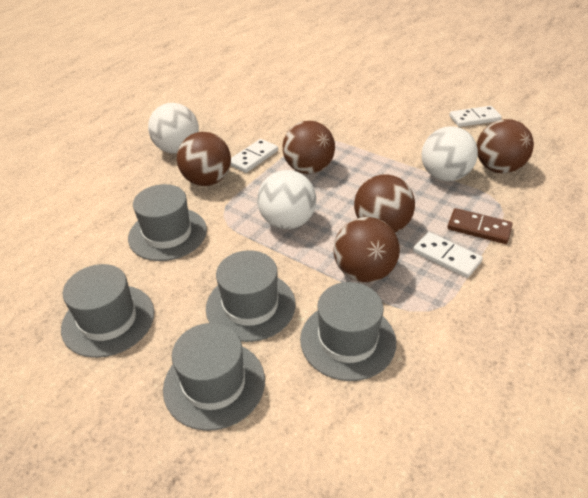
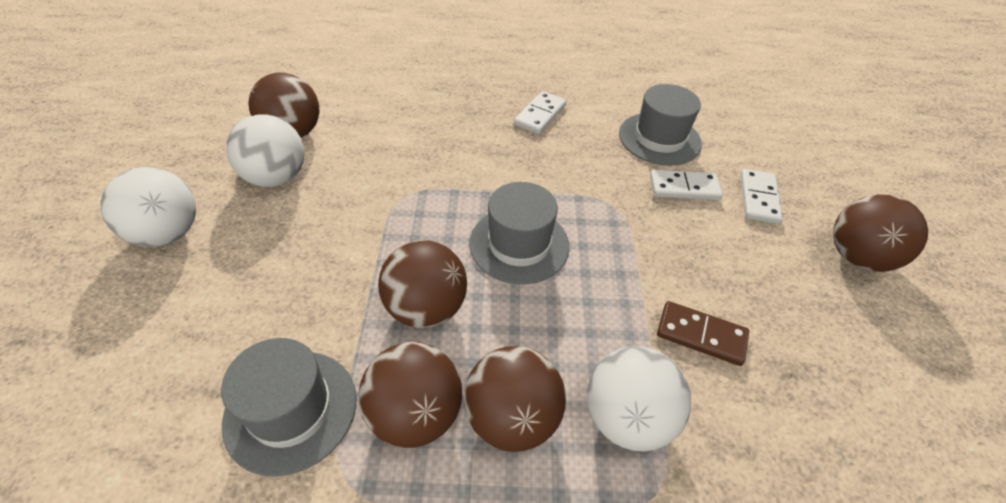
grey hat: 5 -> 3

